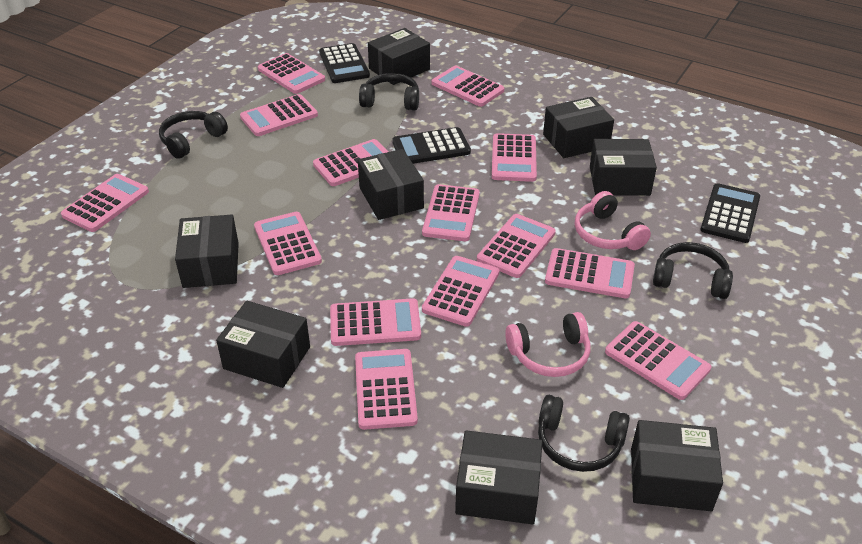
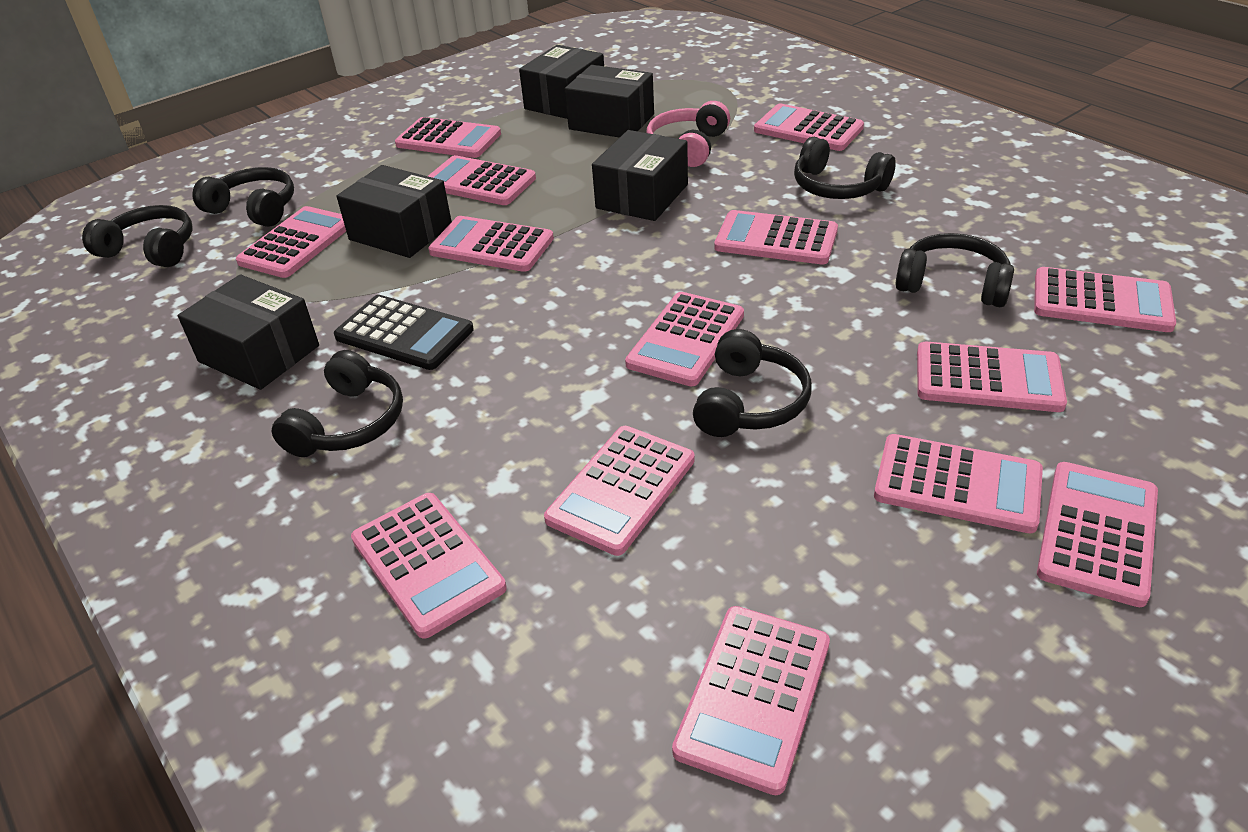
black box: 8 -> 5
black calculator: 3 -> 1
black headphones: 4 -> 6
pink headphones: 2 -> 1

